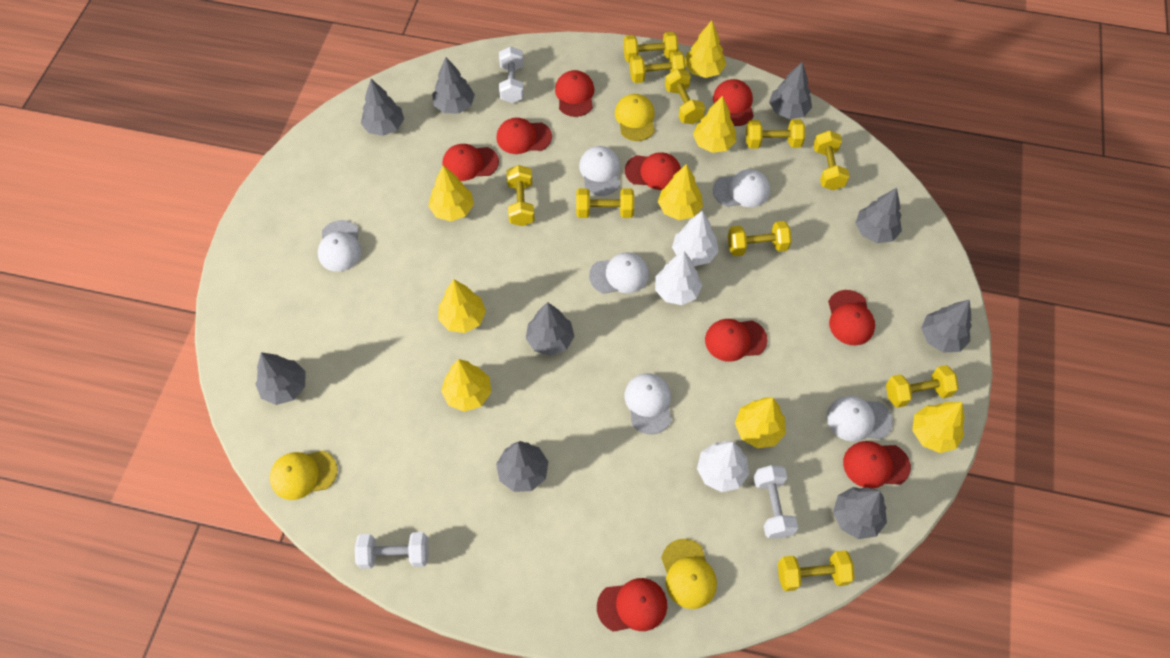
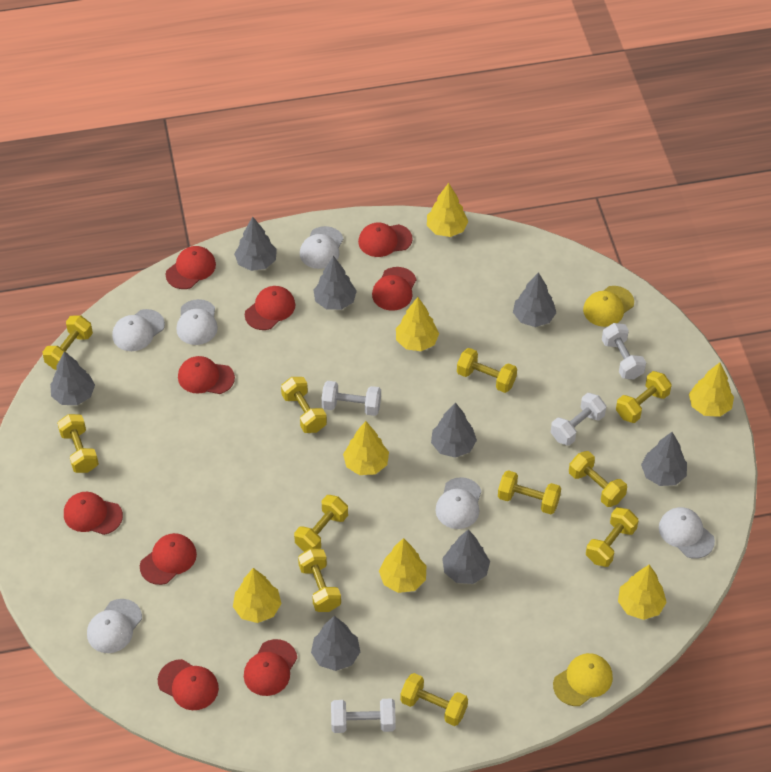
grey tree: 9 -> 8
white dumbbell: 3 -> 4
white tree: 3 -> 0
yellow cap: 3 -> 2
yellow dumbbell: 10 -> 11
yellow tree: 8 -> 7

